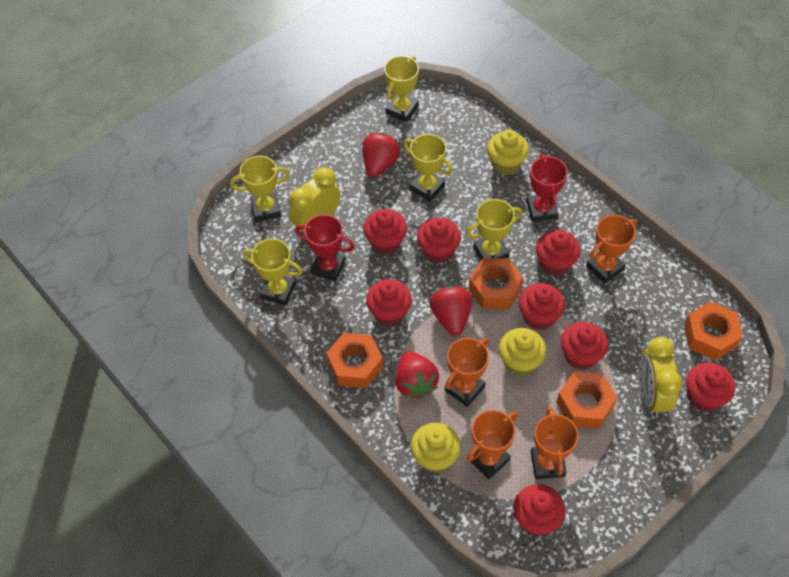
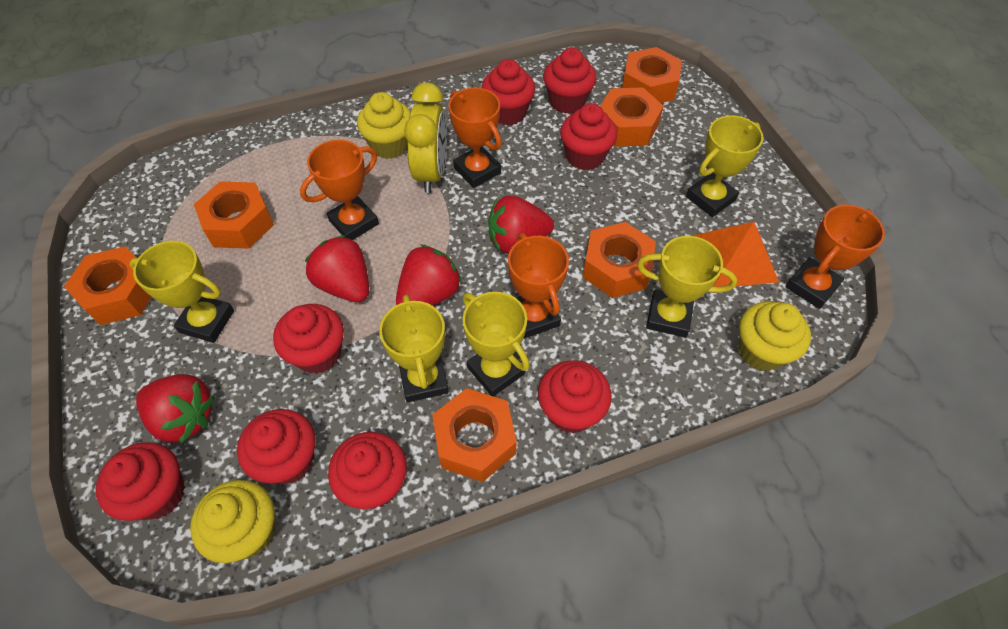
orange nut: 4 -> 6
orange pyramid: 0 -> 1
red strawberry: 3 -> 4
red trophy: 2 -> 0
yellow clock: 2 -> 1

